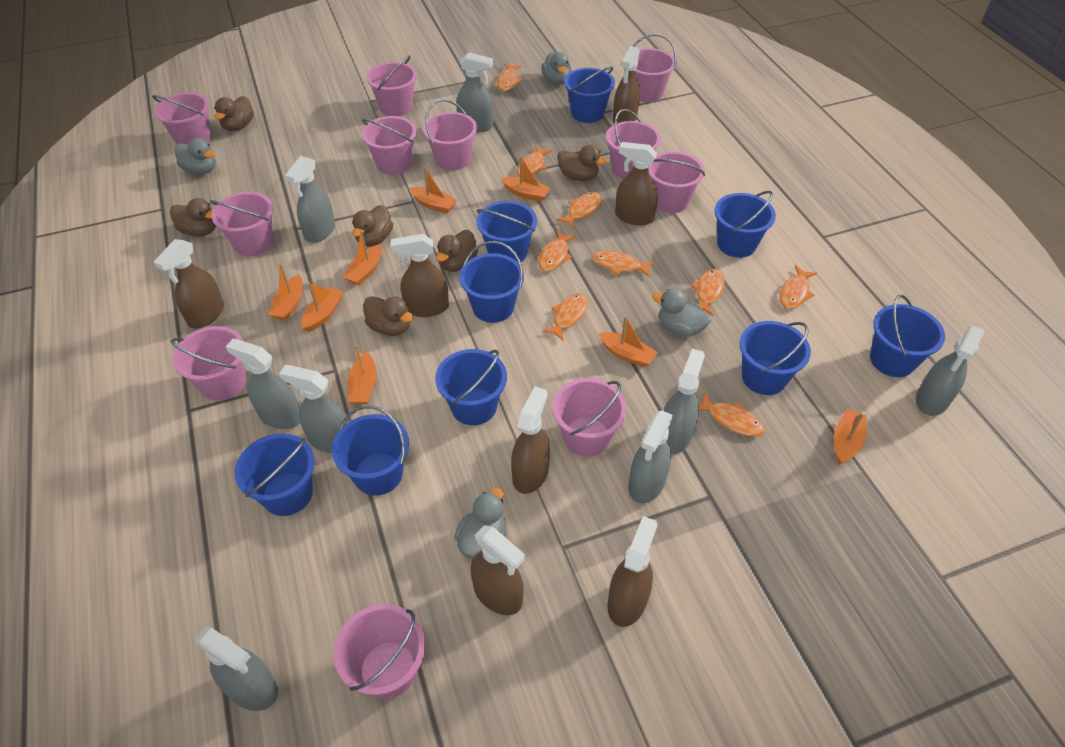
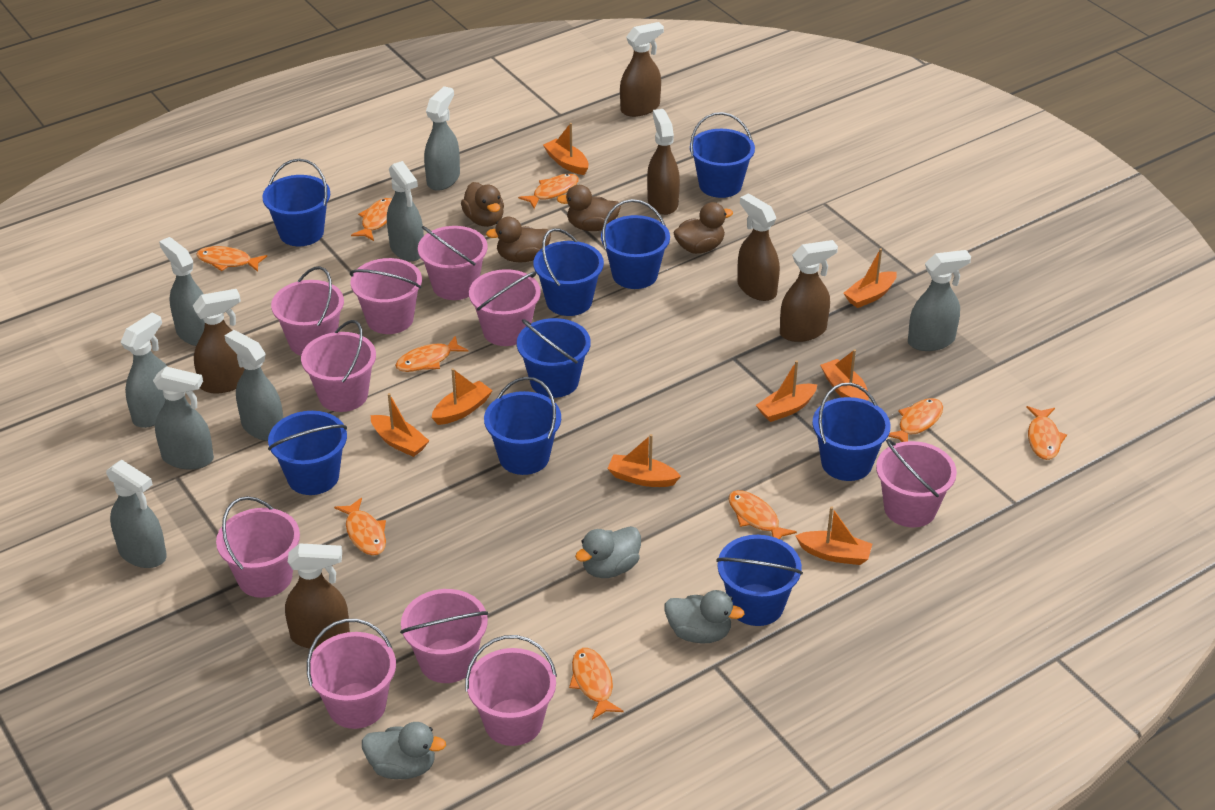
brown duck: 6 -> 4
brown spray bottle: 7 -> 6
grey duck: 4 -> 3
pink bucket: 11 -> 10

